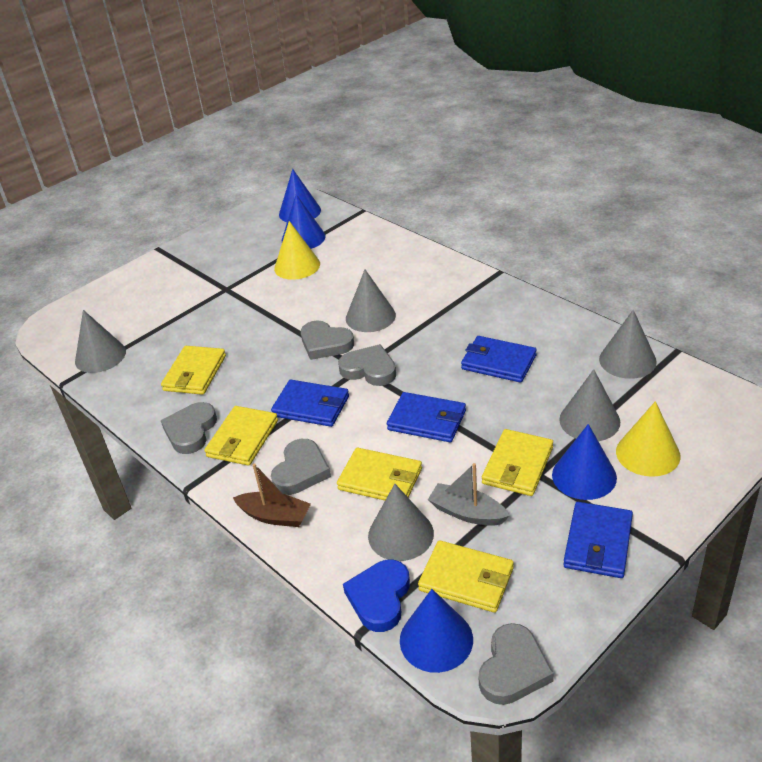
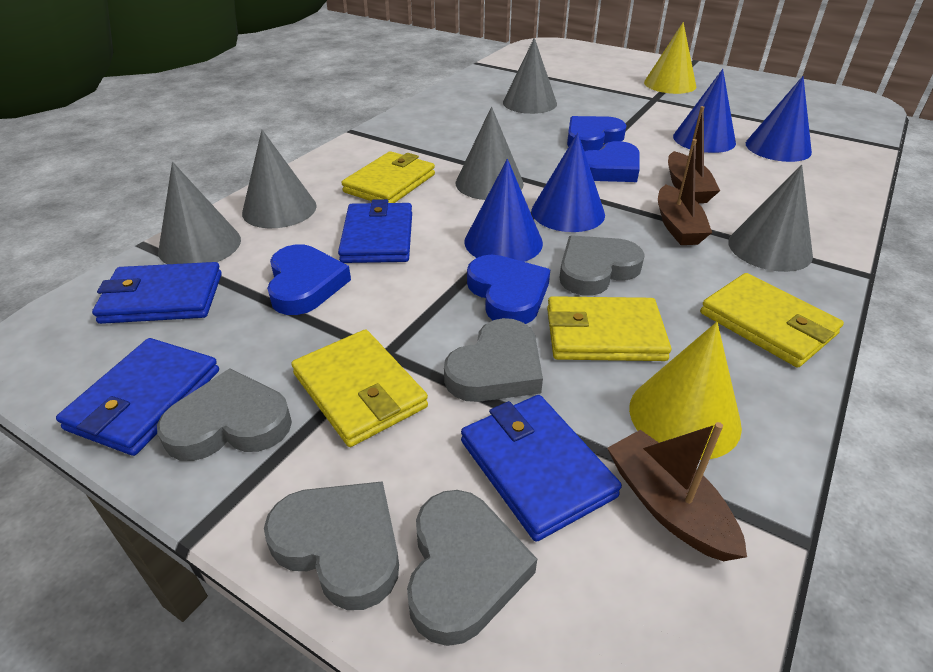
blue heart: 1 -> 4
brown boat: 1 -> 3
grey boat: 1 -> 0
yellow wallet: 5 -> 4

